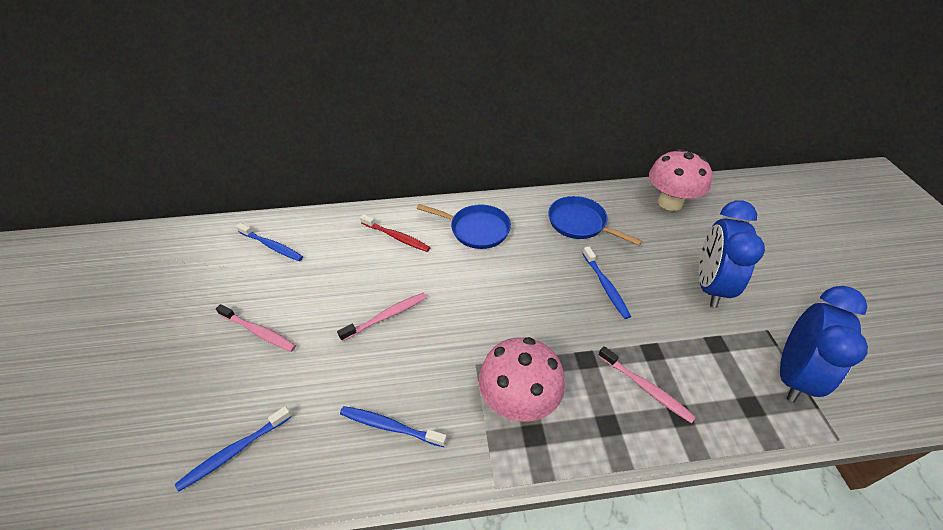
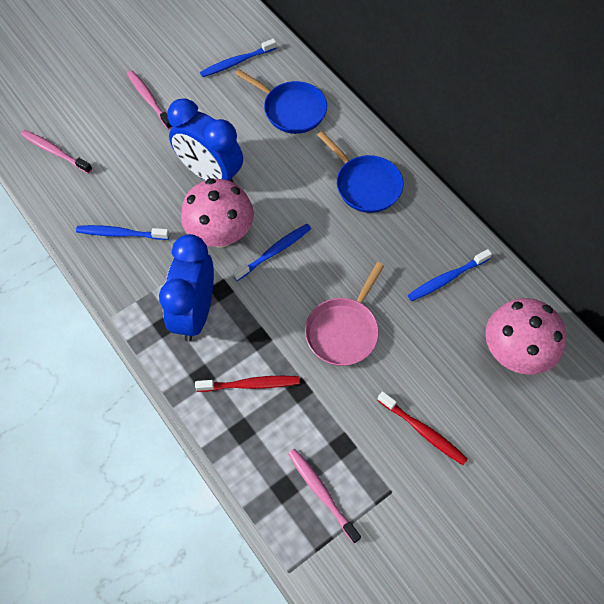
pink pan: 0 -> 1
red toothbrush: 1 -> 2

